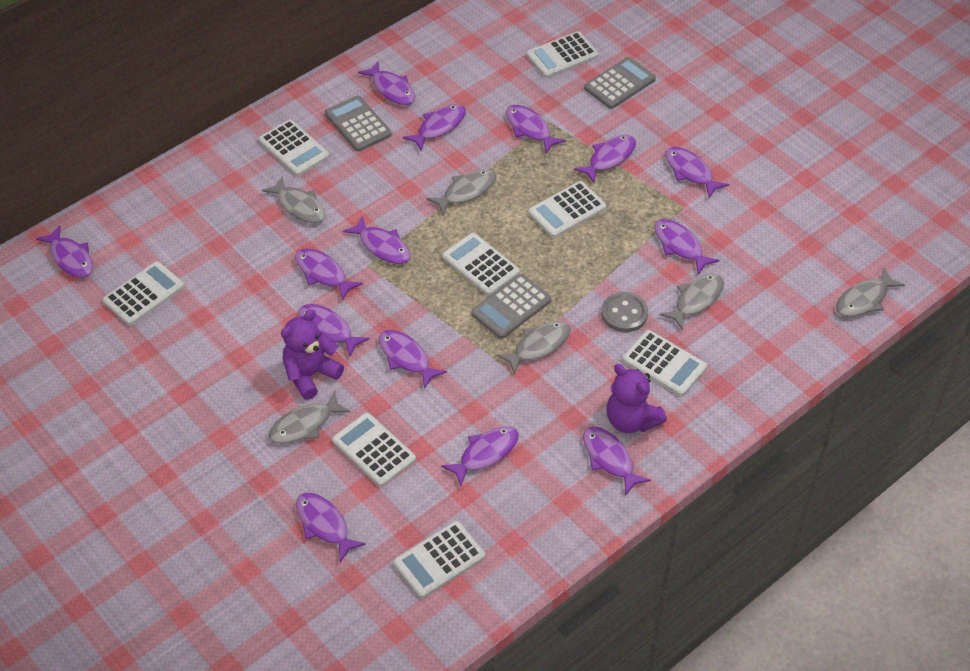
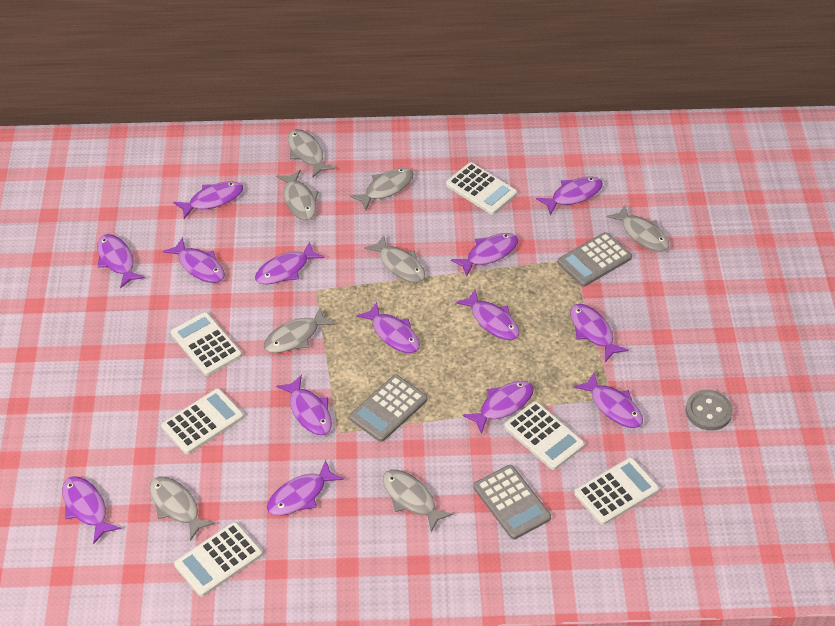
grey fish: 6 -> 8
purple teddy bear: 2 -> 0
white calculator: 8 -> 6

